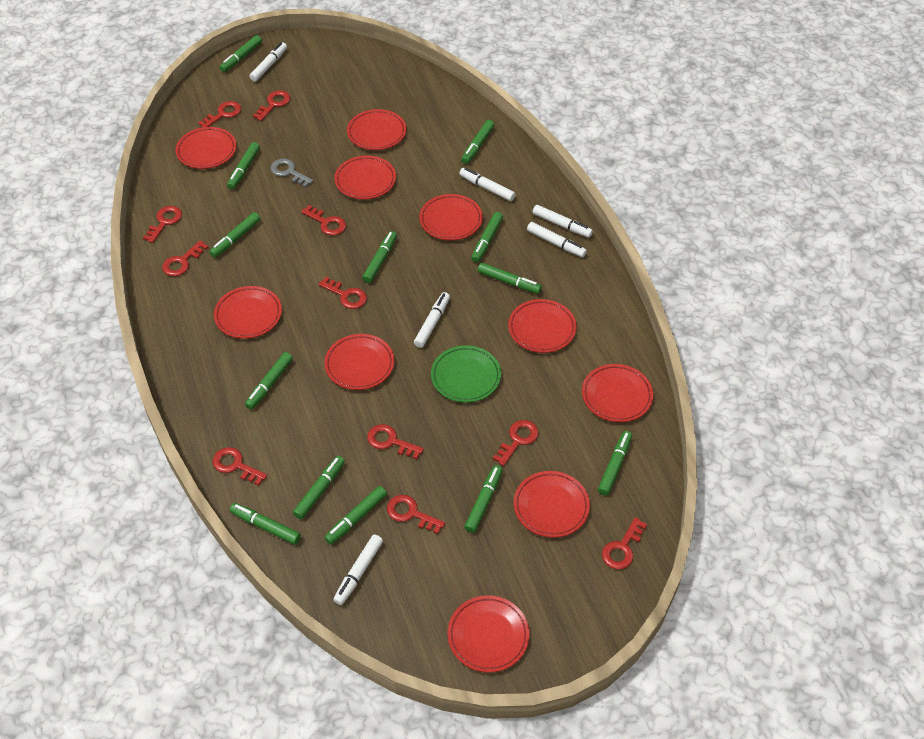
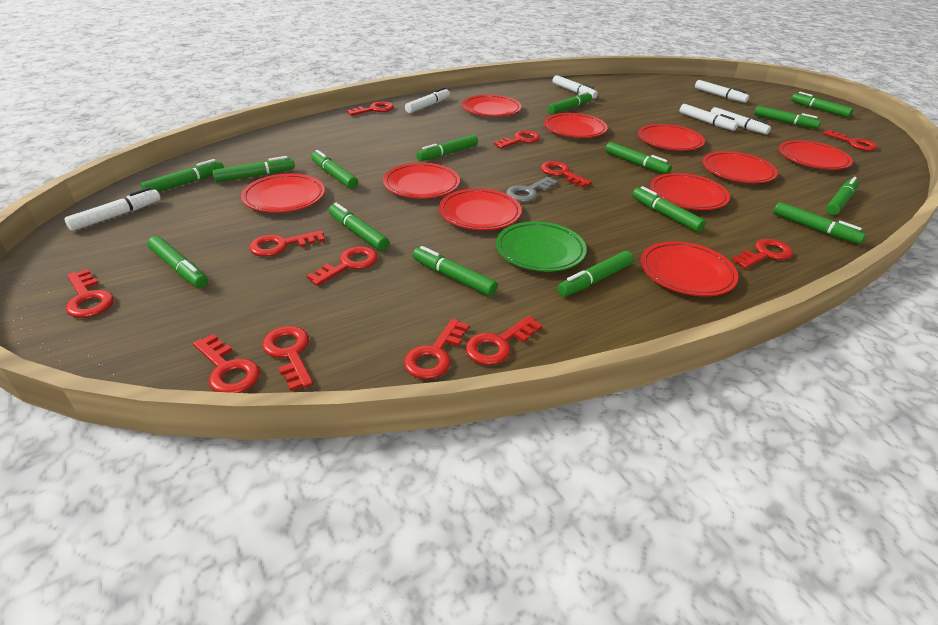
green marker: 13 -> 15
red key: 11 -> 12

